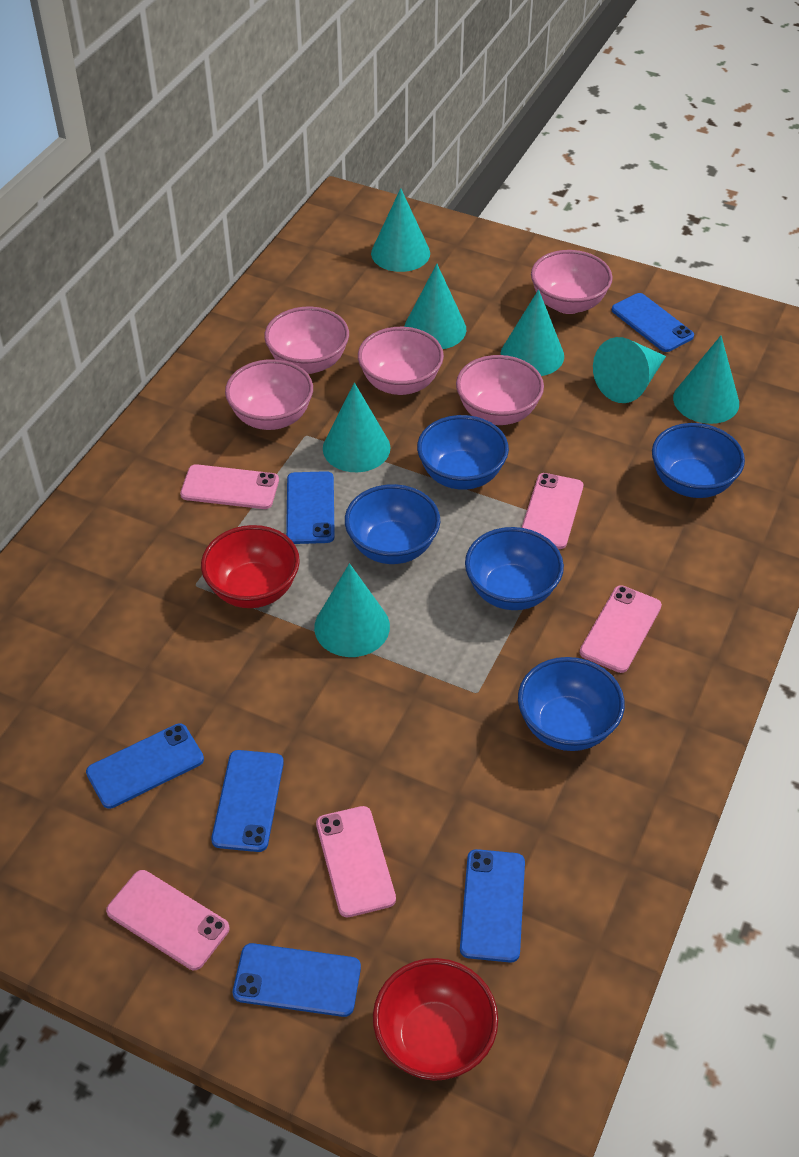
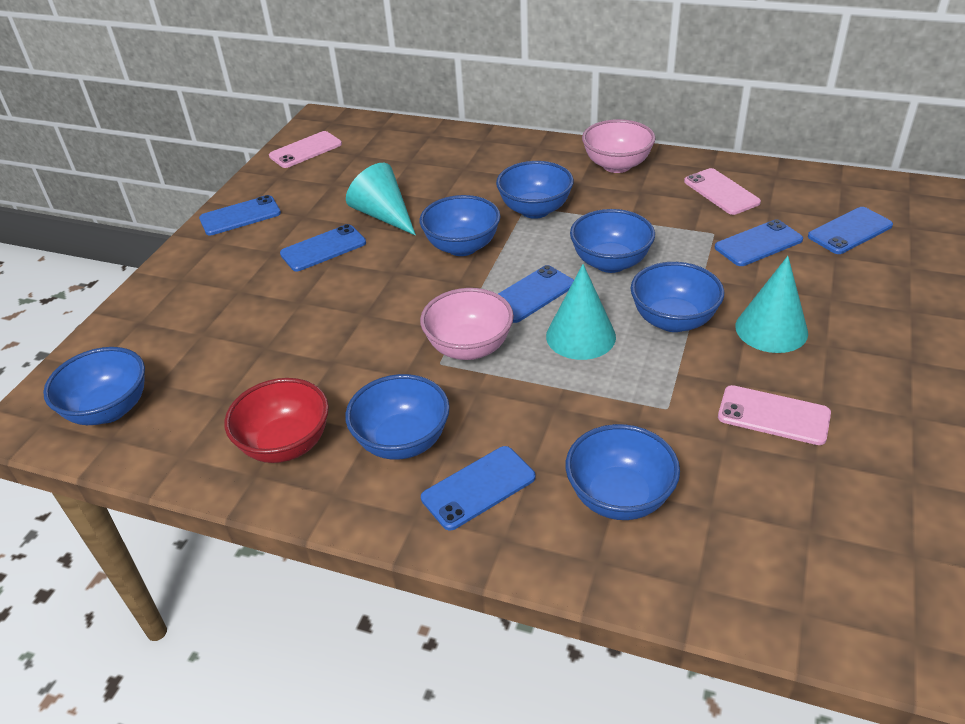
blue bowl: 5 -> 7
pink bowl: 5 -> 2
pink phone: 5 -> 3
red bowl: 2 -> 1
turquoise cone: 7 -> 3

